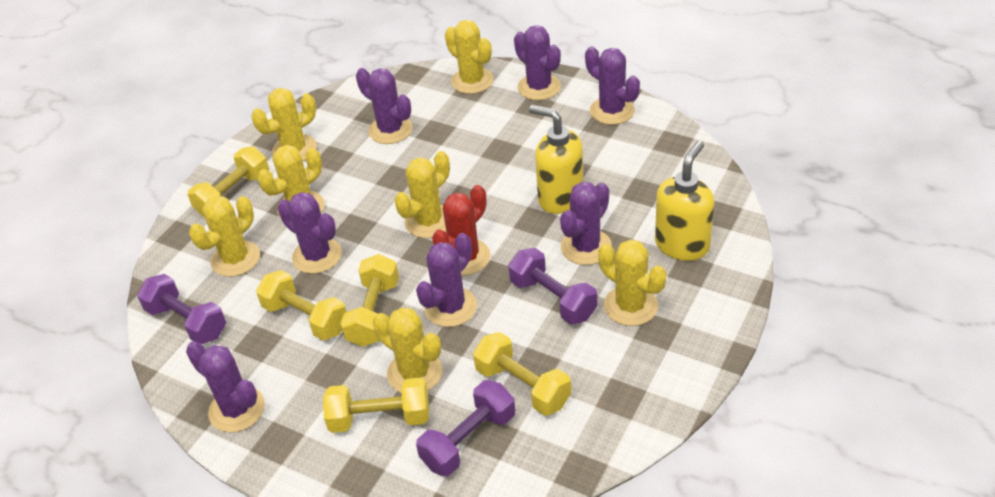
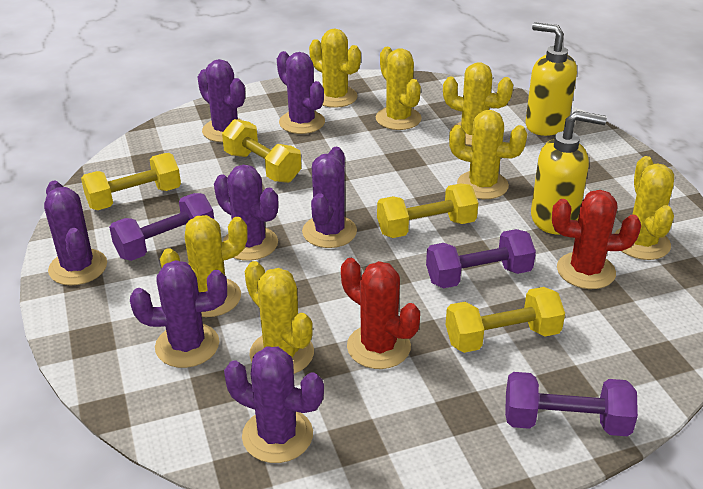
red cactus: 1 -> 2
yellow dumbbell: 5 -> 4

